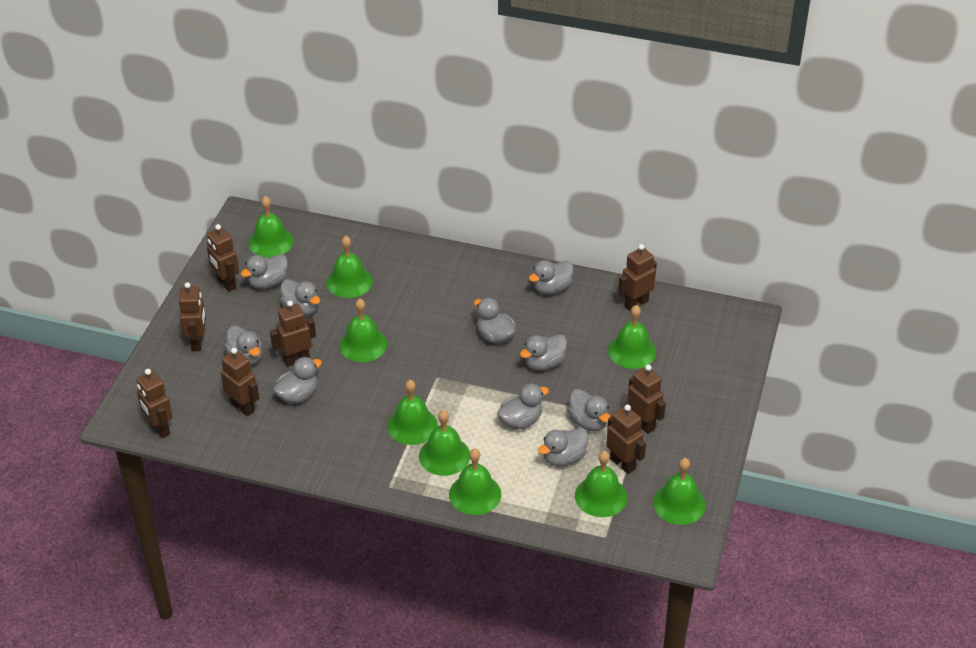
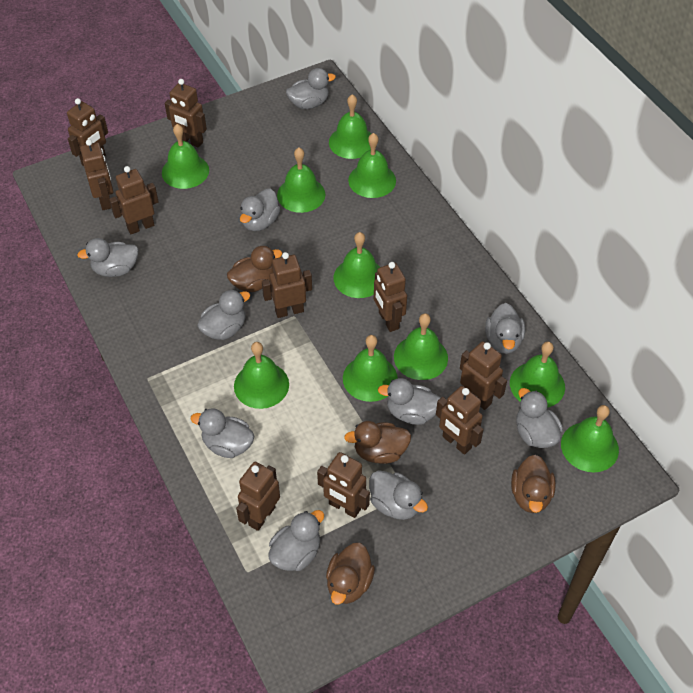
brown duck: 0 -> 4
brown robot: 8 -> 10
green bell: 9 -> 10

